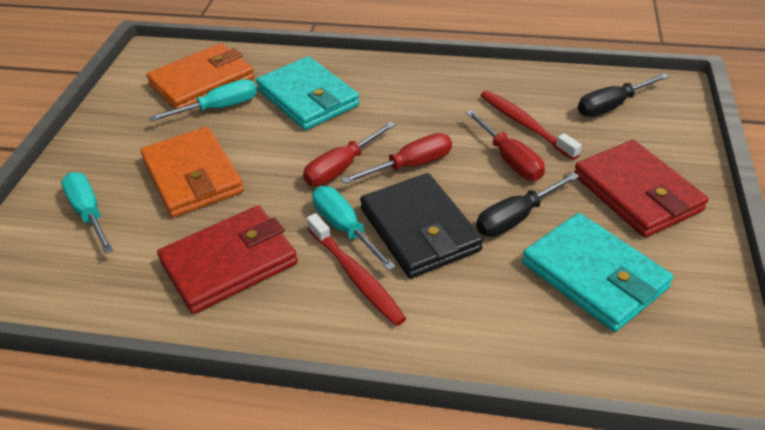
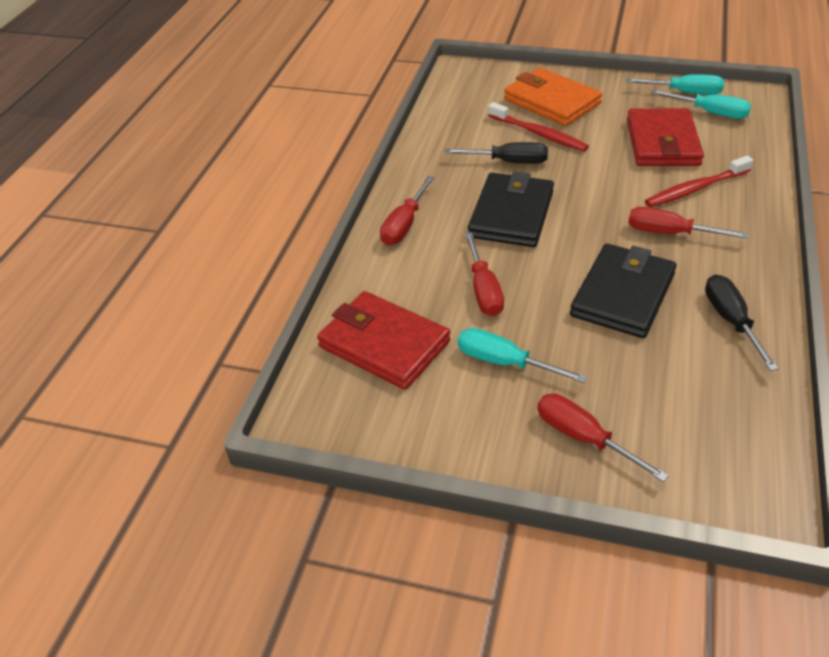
black wallet: 1 -> 2
orange wallet: 2 -> 1
red screwdriver: 3 -> 4
turquoise wallet: 2 -> 0

